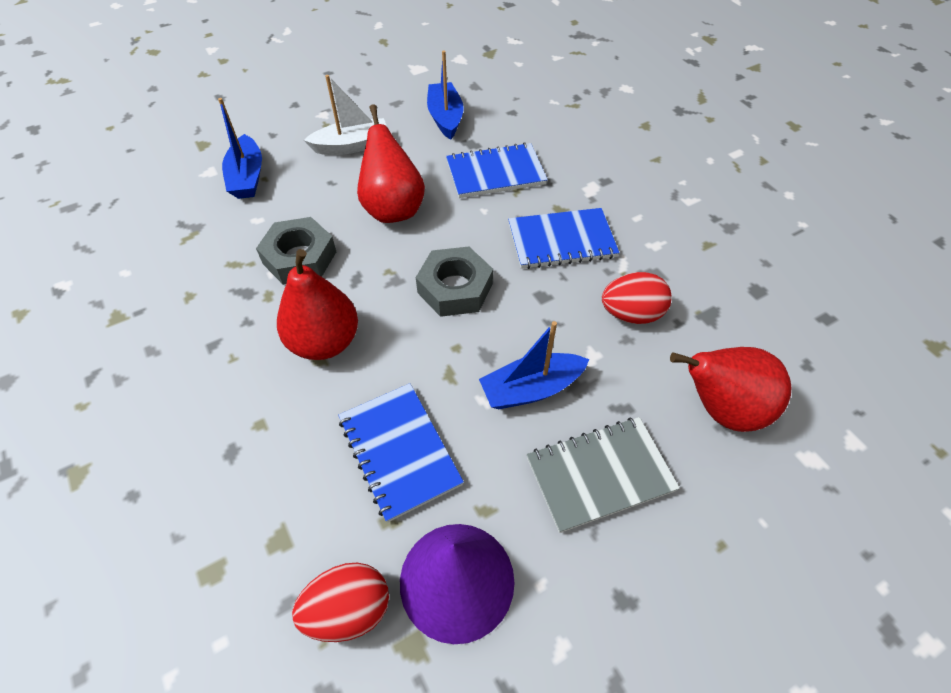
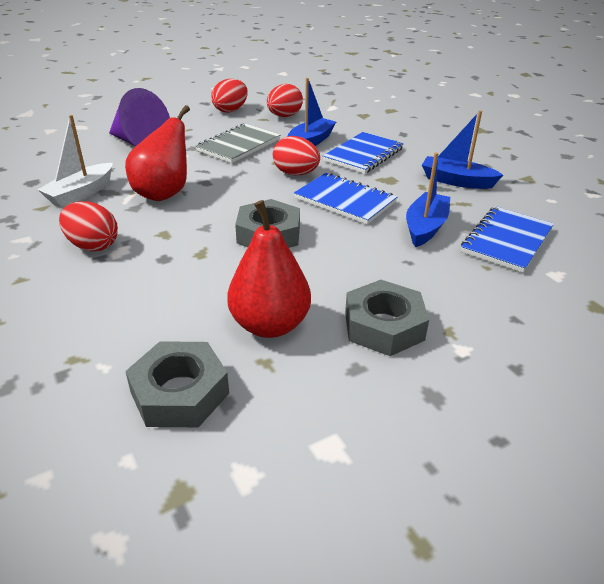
grey nut: 2 -> 3
red egg: 2 -> 4
red pear: 3 -> 2

